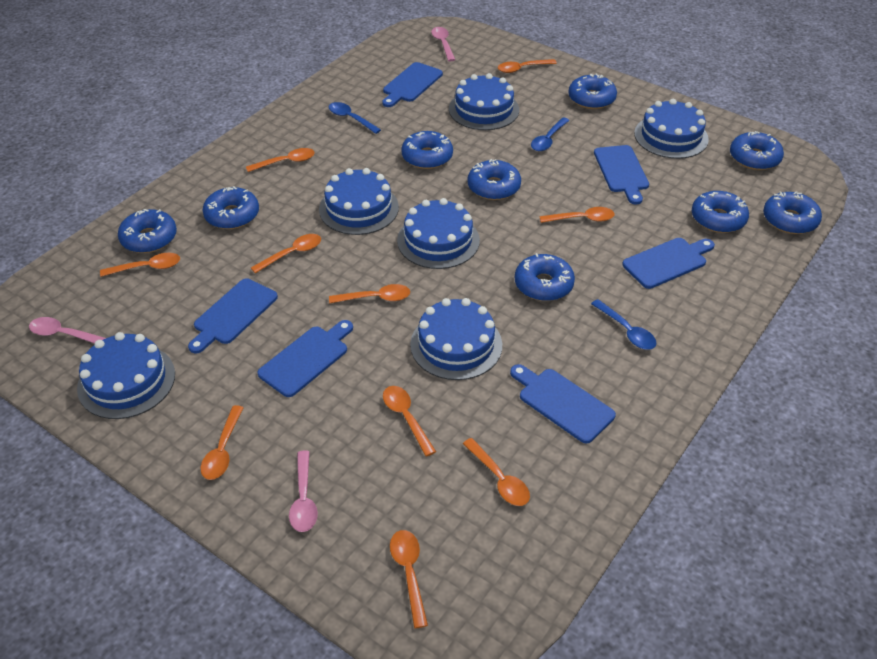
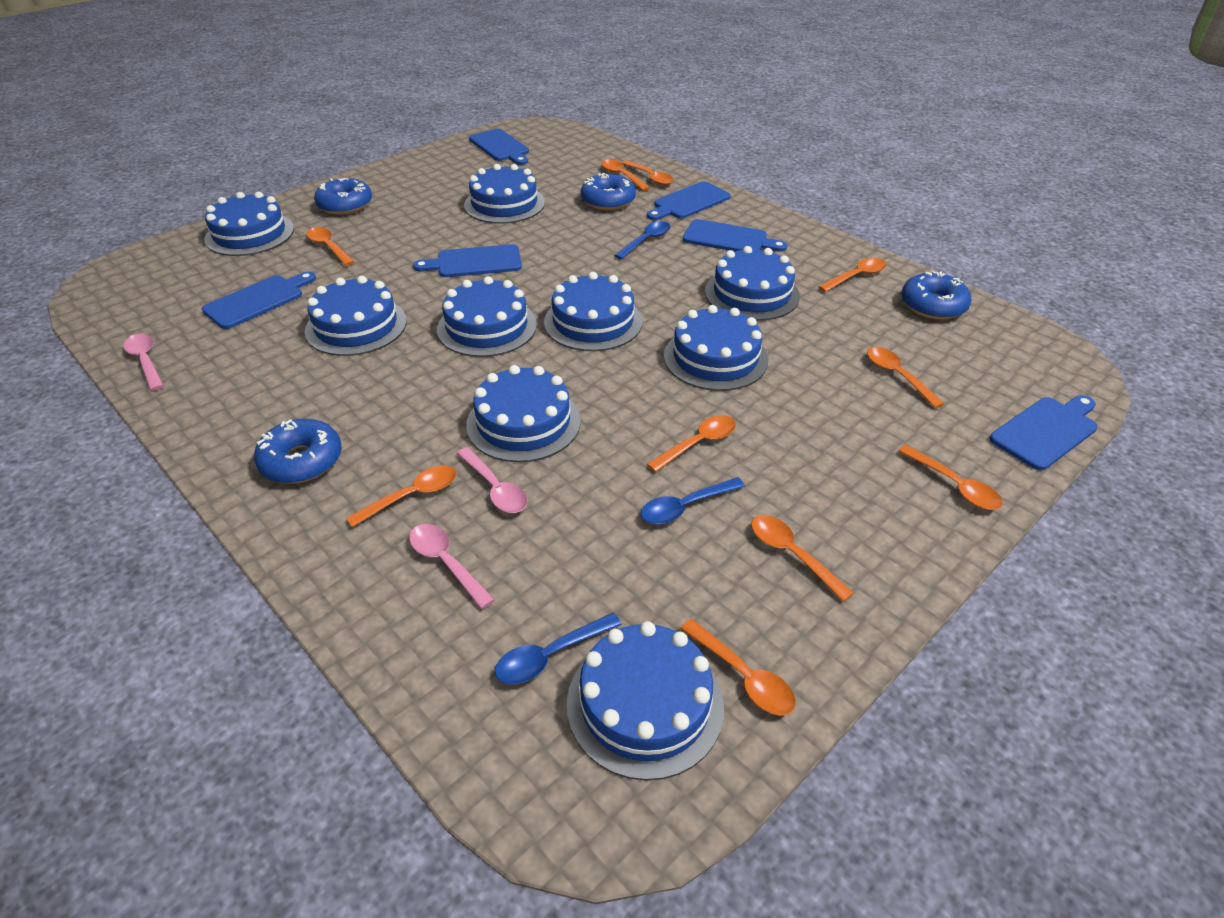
blue cake: 6 -> 9
blue donut: 9 -> 4

